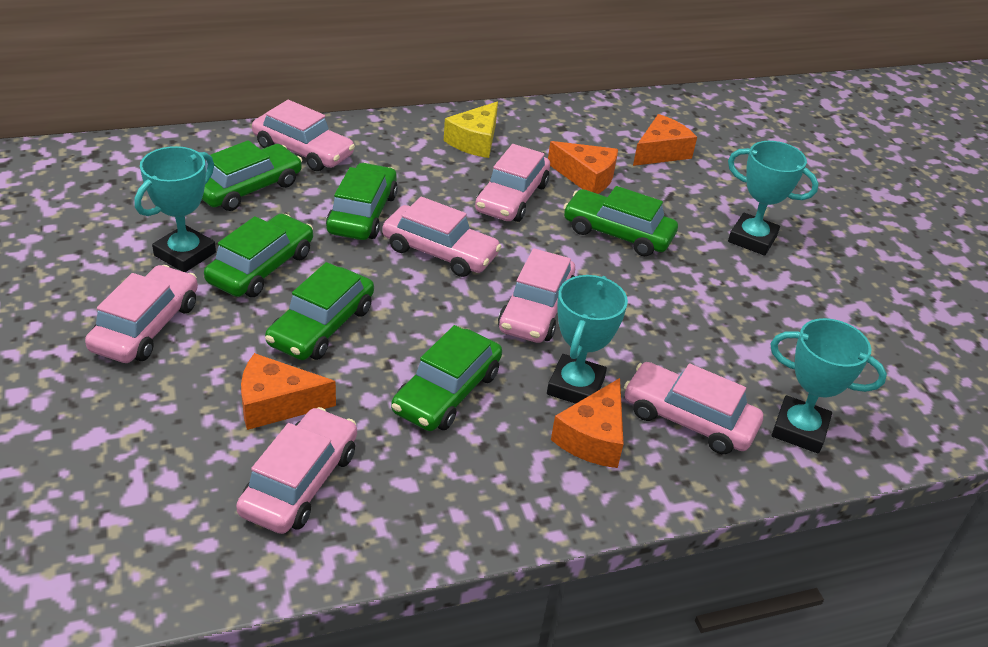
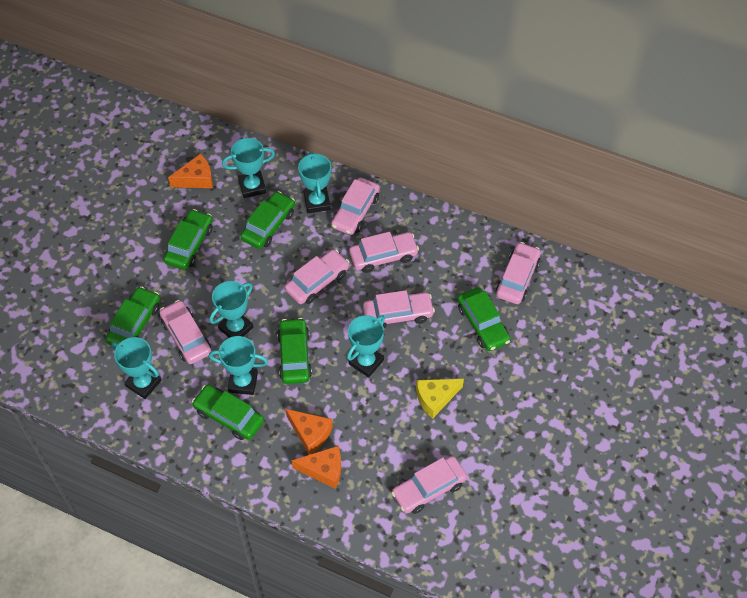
orange cheese: 4 -> 3
turquoise trophy: 4 -> 6

